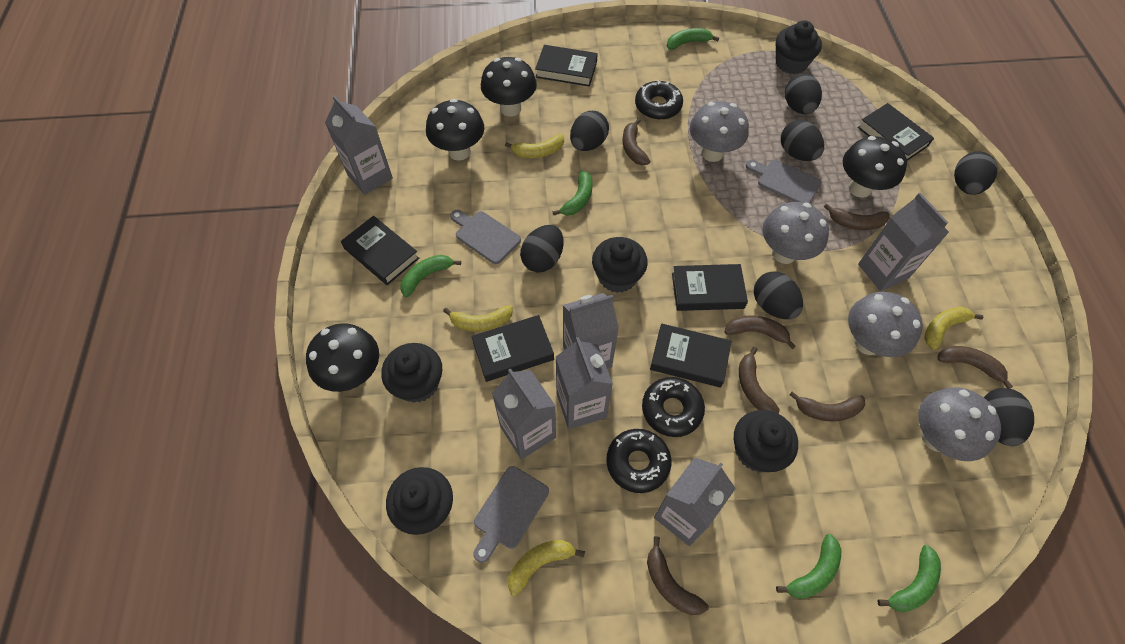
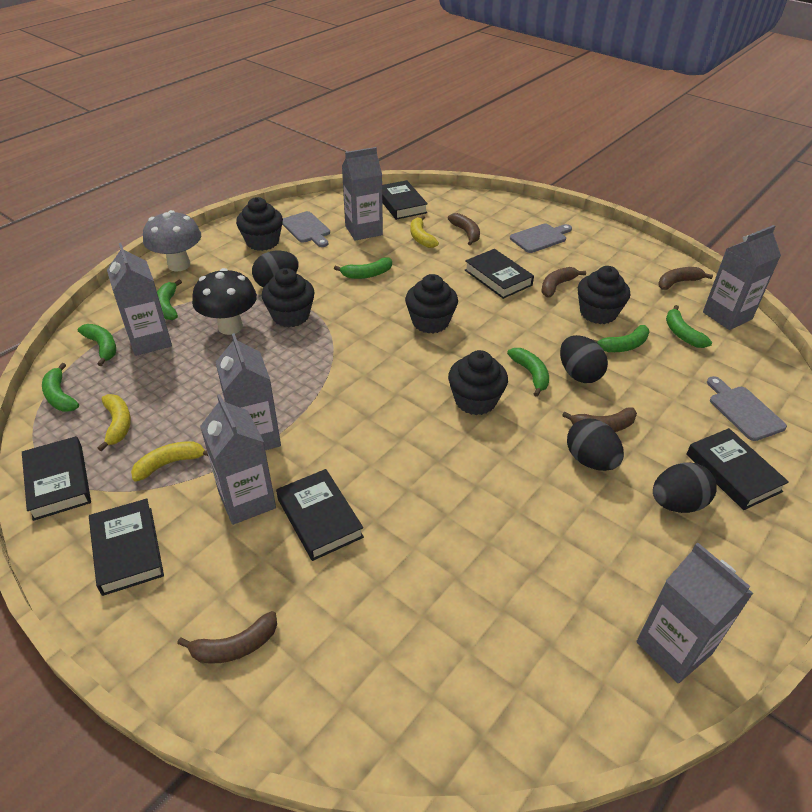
black donut: 3 -> 0
black egg: 7 -> 4
black mushroom: 4 -> 1
brown banana: 7 -> 5
green banana: 5 -> 7
grey mushroom: 4 -> 1
yellow banana: 4 -> 3

